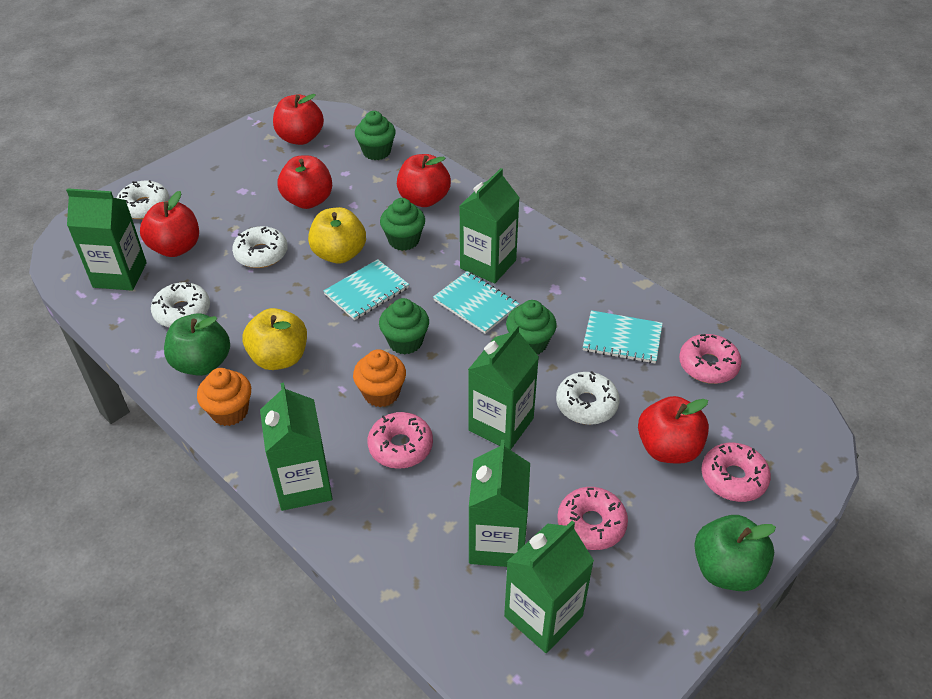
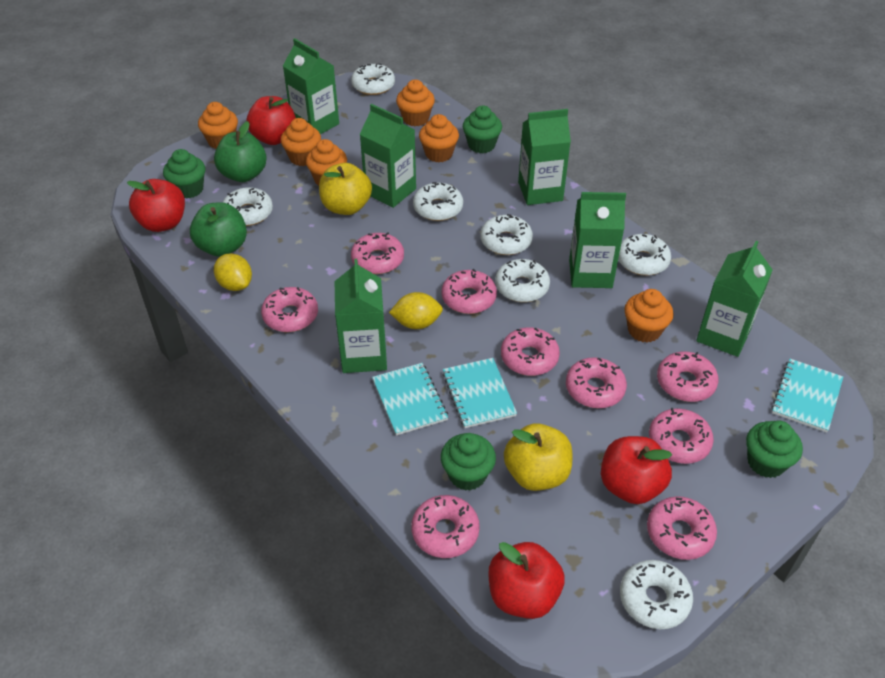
orange cupcake: 2 -> 6
pink donut: 4 -> 9
red apple: 5 -> 4
white donut: 4 -> 7
yellow lemon: 0 -> 2

